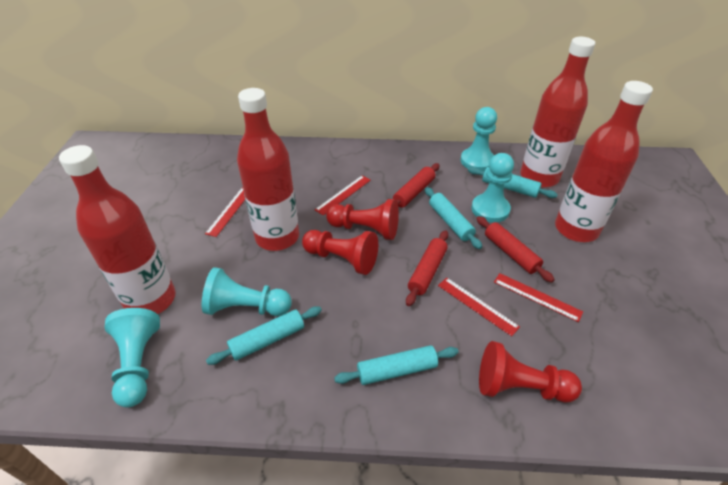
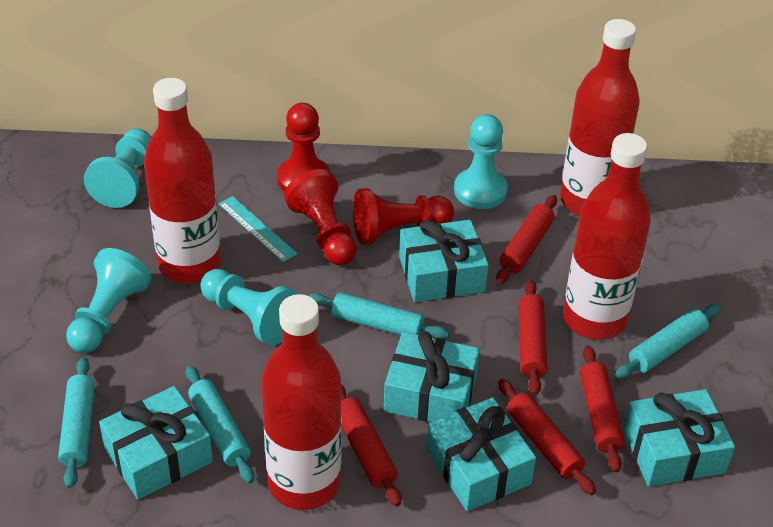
red rolling pin: 3 -> 5
red ruler: 4 -> 0
turquoise gift: 0 -> 5
turquoise ruler: 0 -> 1

